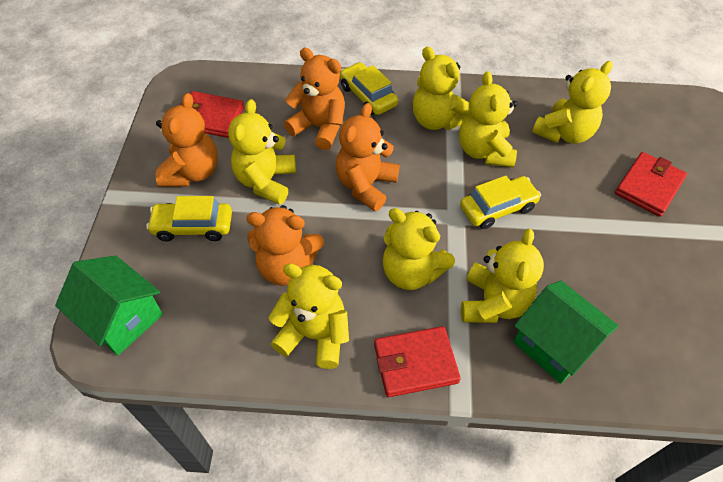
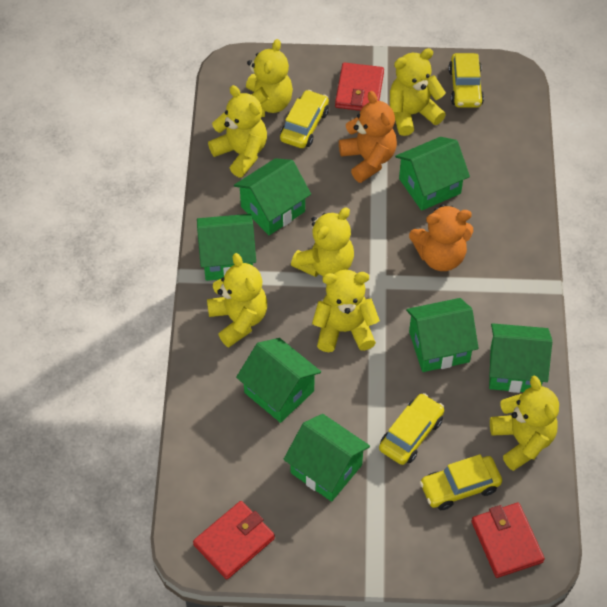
green house: 2 -> 7
orange teddy bear: 4 -> 2
yellow car: 3 -> 4

